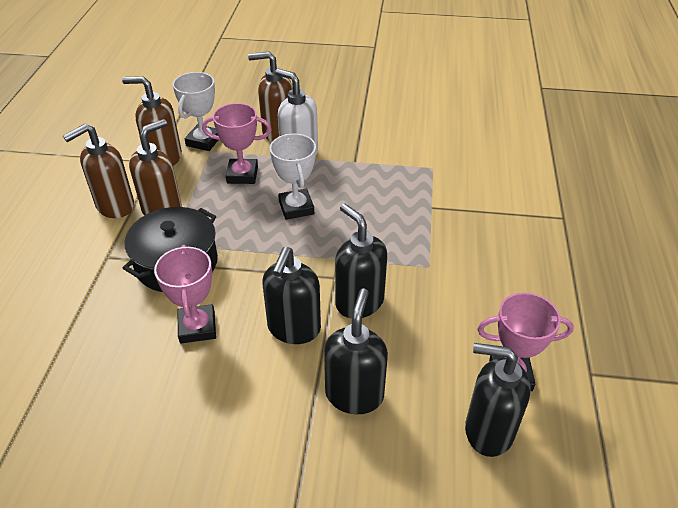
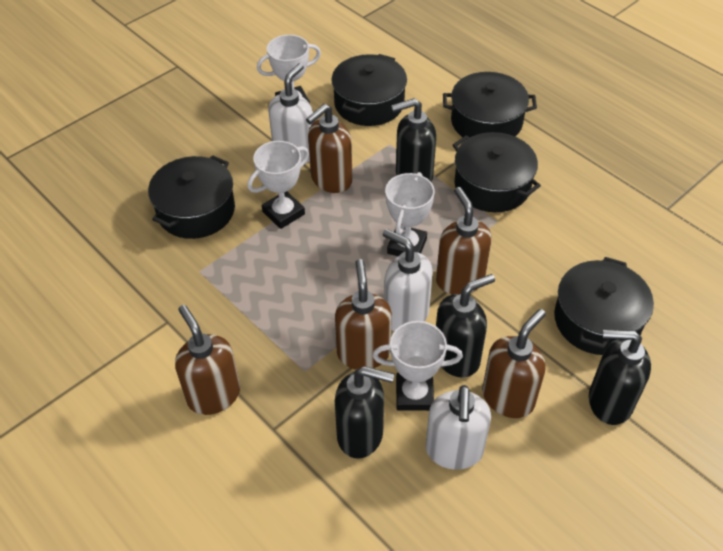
black pot: 1 -> 5
brown soap dispenser: 4 -> 5
pink trophy: 3 -> 0
white soap dispenser: 1 -> 3
white trophy: 2 -> 4

